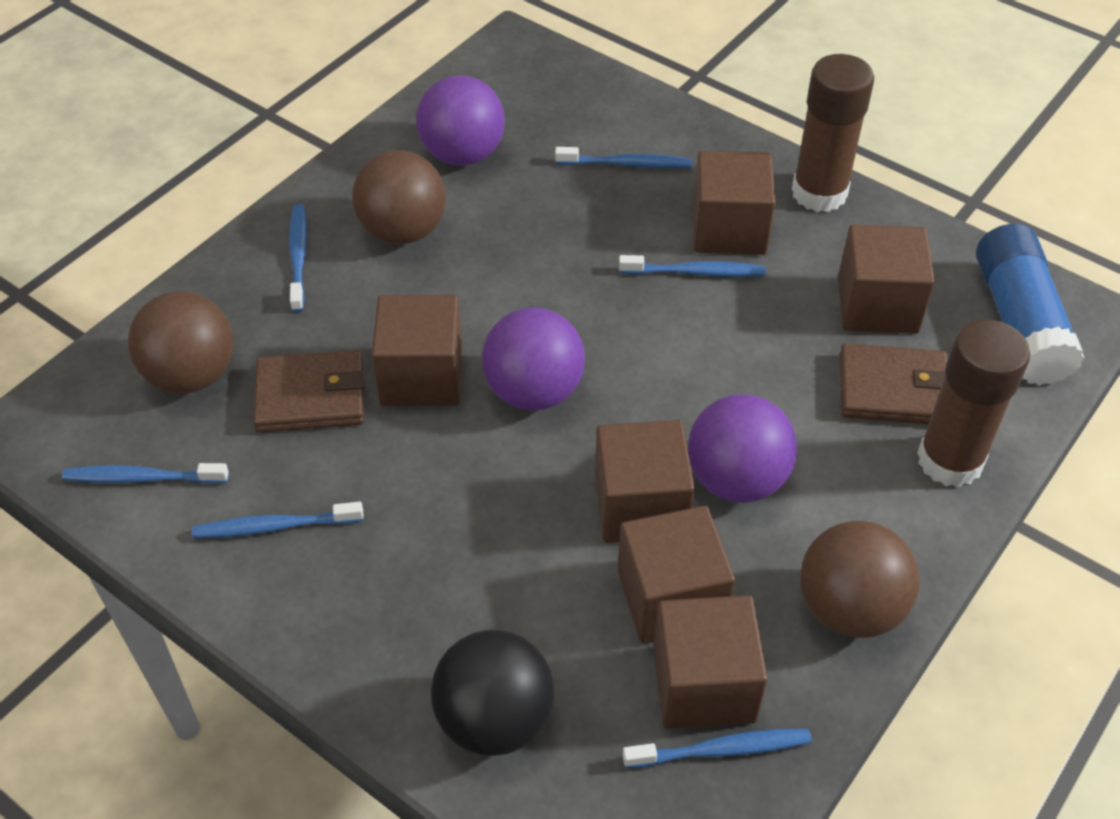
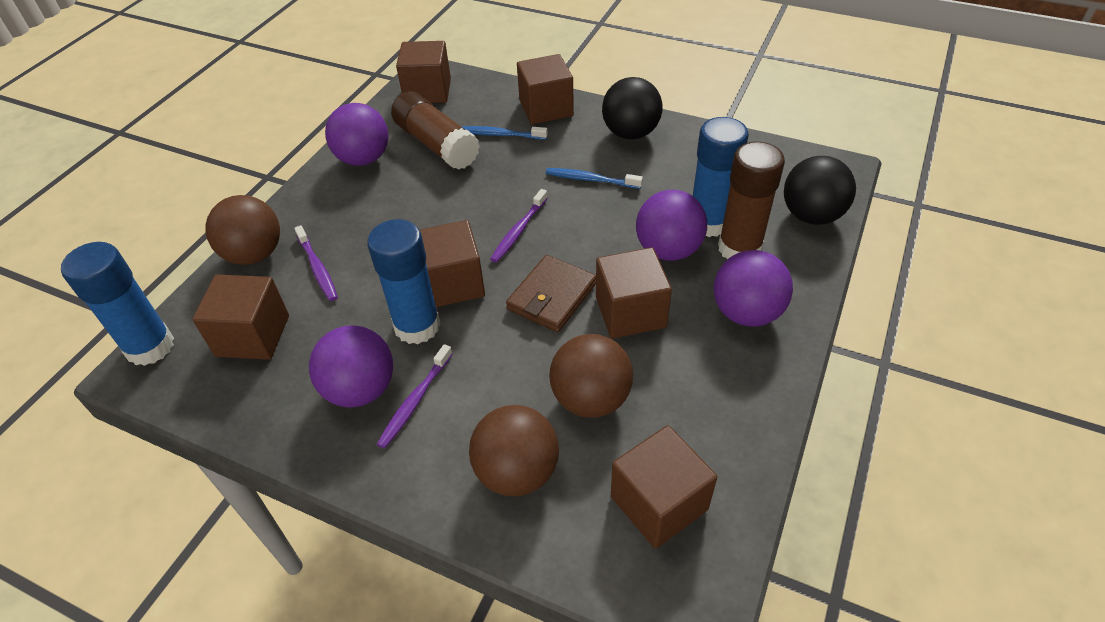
black ball: 1 -> 2
blue glue stick: 1 -> 3
blue toothbrush: 6 -> 2
brown wallet: 2 -> 1
purple ball: 3 -> 4
purple toothbrush: 0 -> 3

